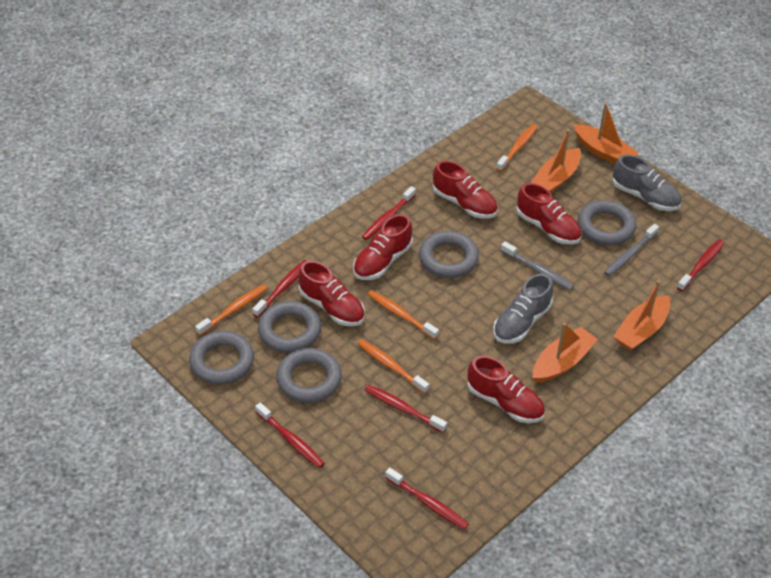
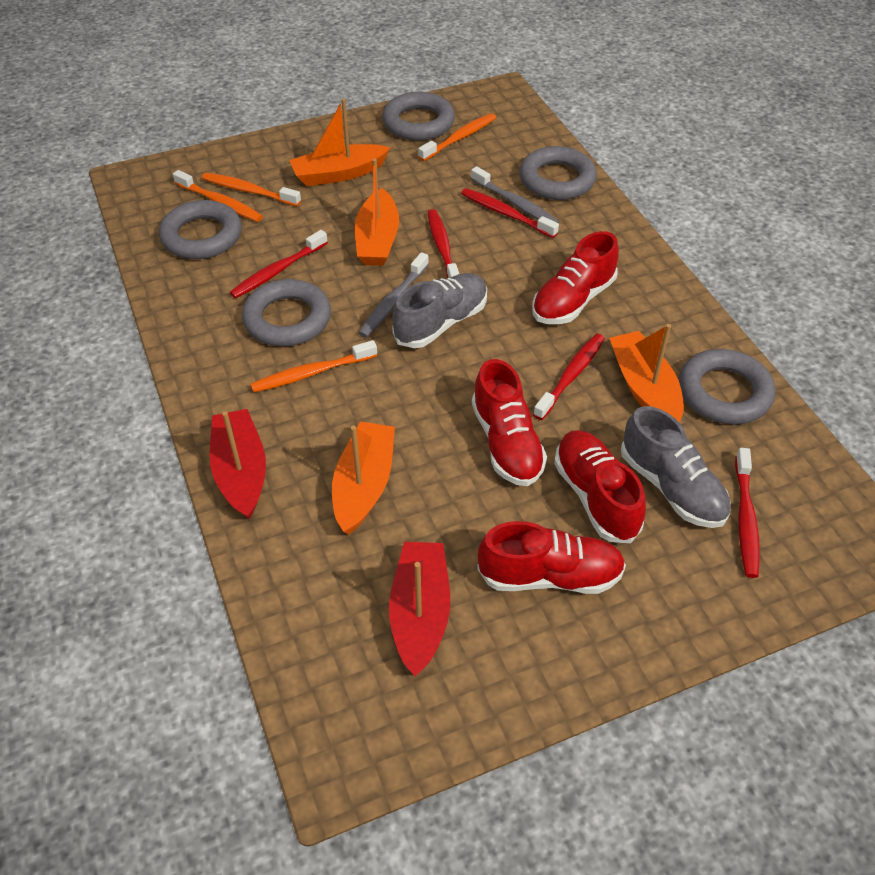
red boat: 0 -> 2
red shoe: 5 -> 4
red toothbrush: 6 -> 5

